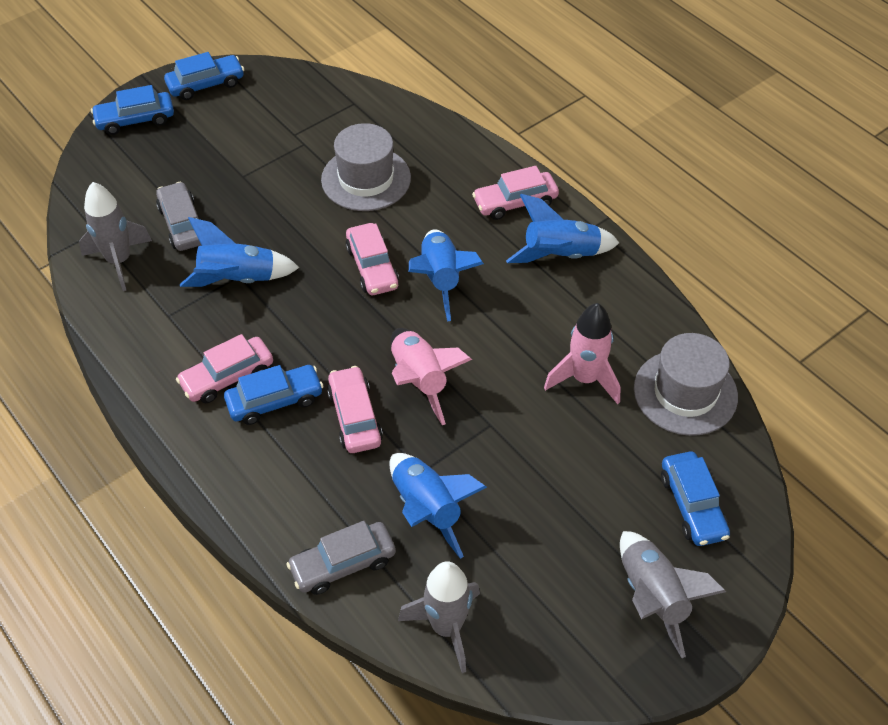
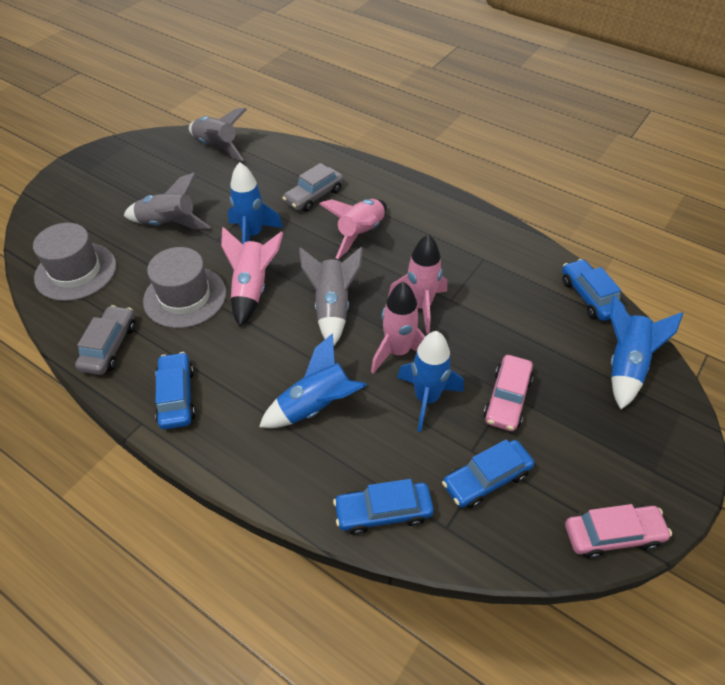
pink car: 4 -> 2
pink rocket: 2 -> 4

